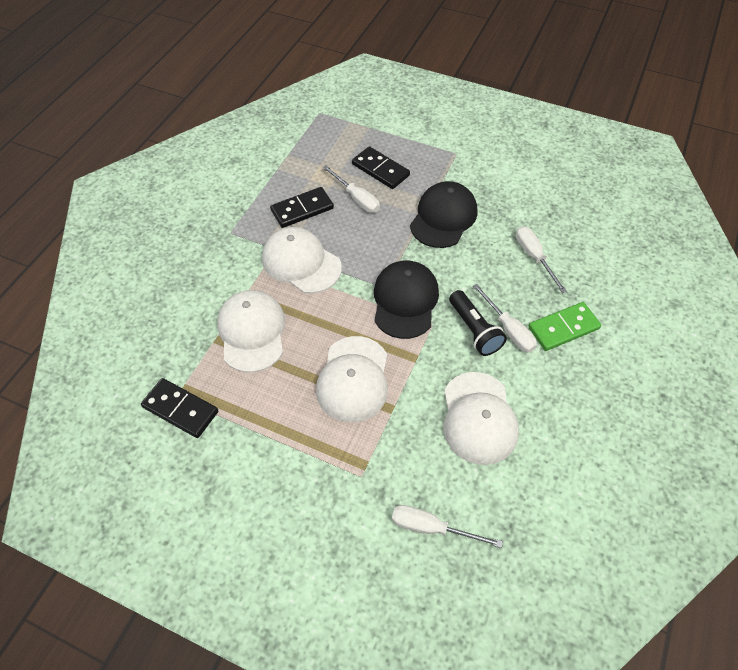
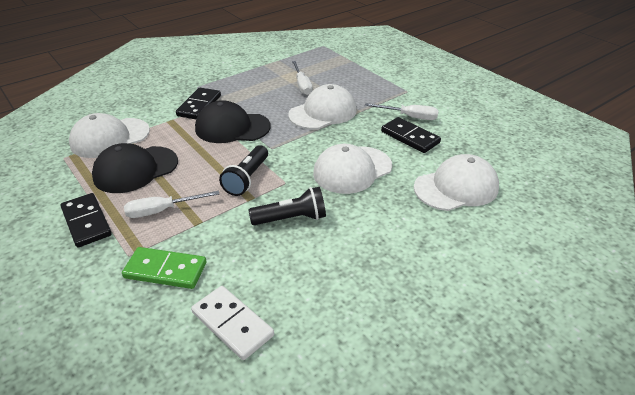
black flashlight: 1 -> 2
white domino: 0 -> 1
white screwdriver: 4 -> 3

